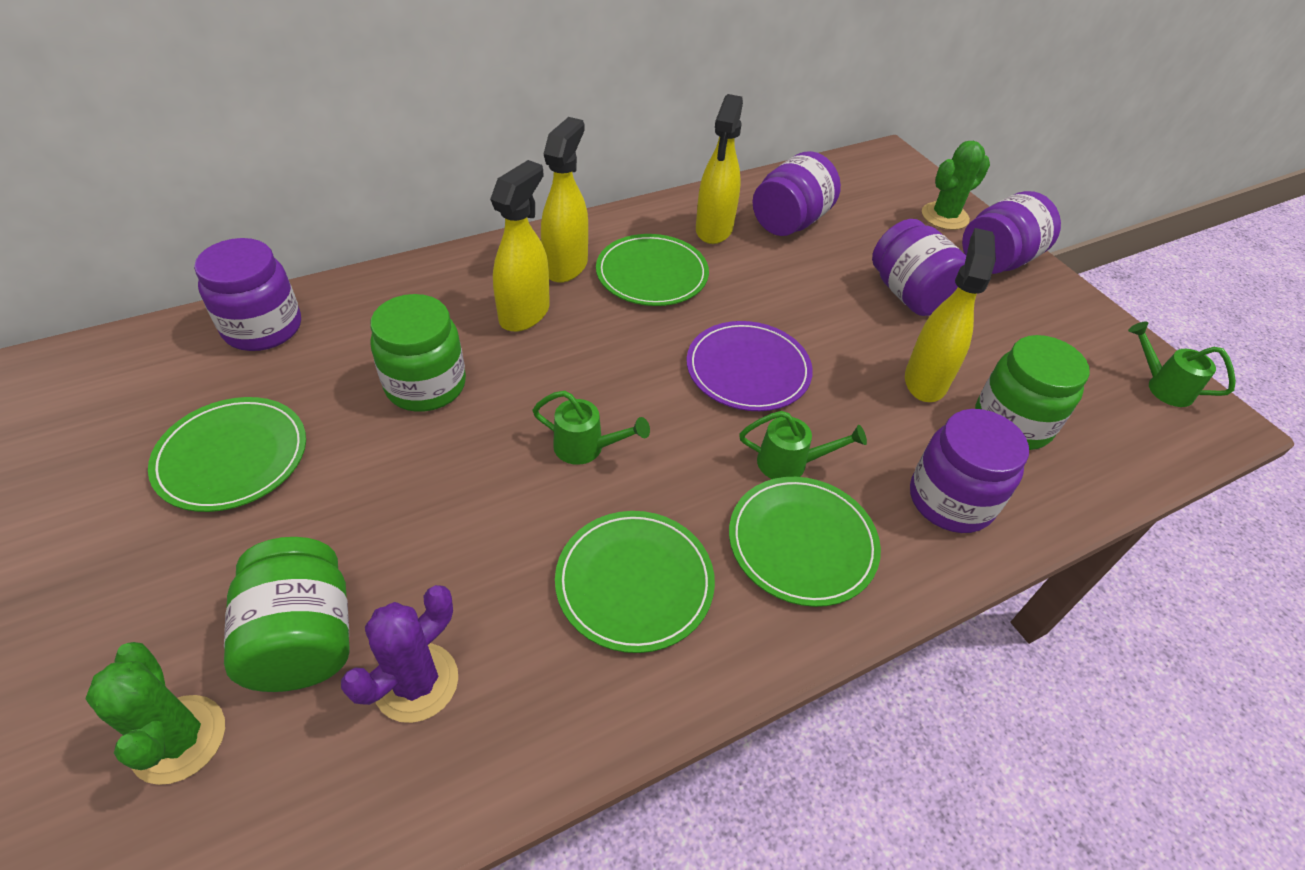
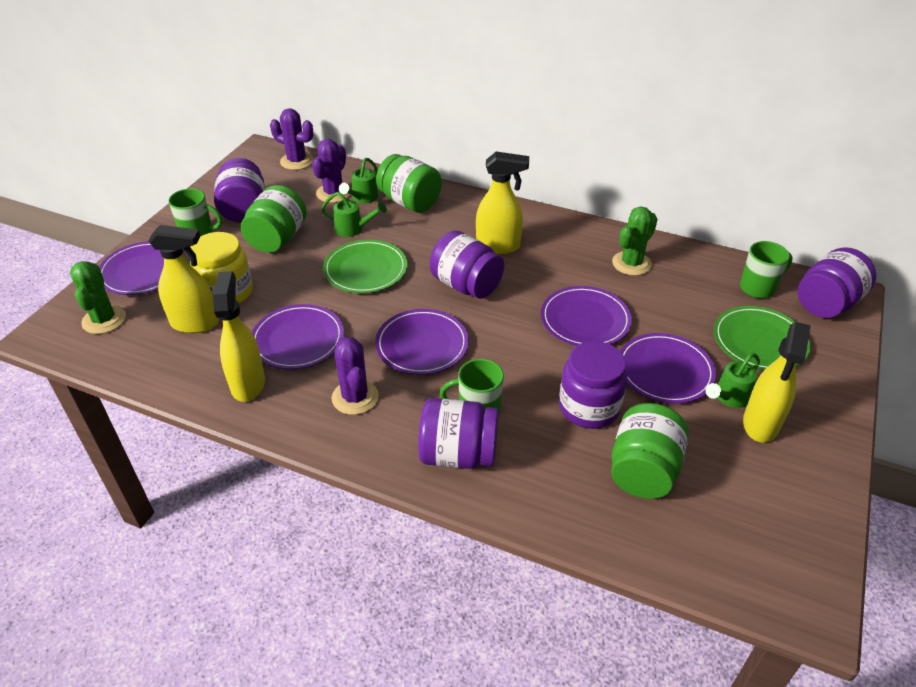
green mug: 0 -> 3
green plate: 4 -> 2
purple cactus: 1 -> 3
purple plate: 1 -> 5
yellow jar: 0 -> 1

